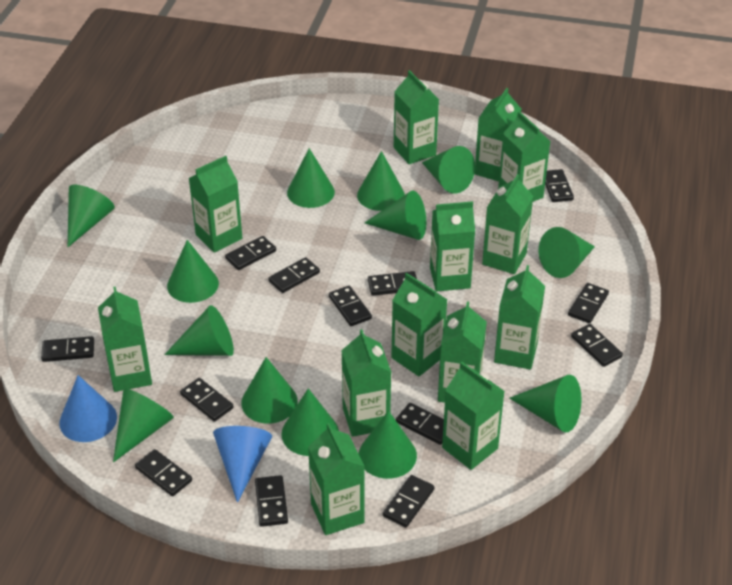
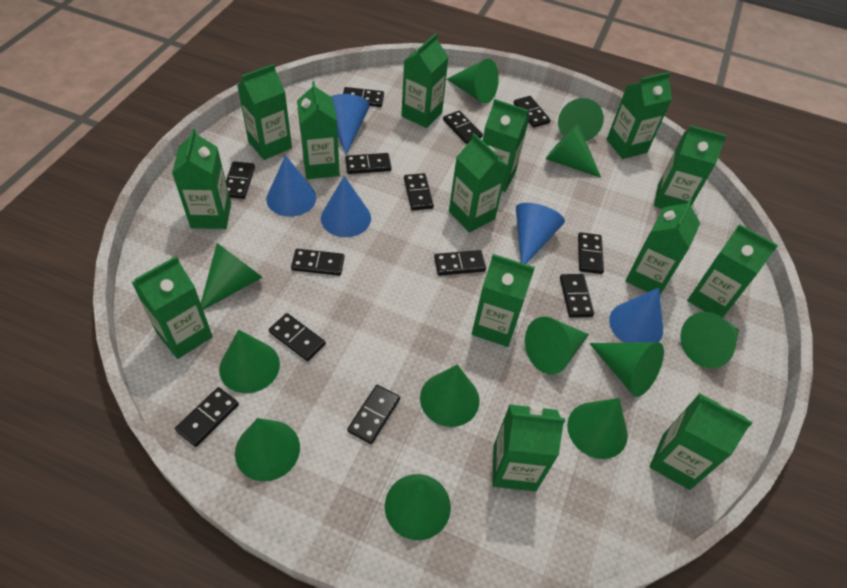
blue cone: 2 -> 5
green carton: 13 -> 14
green cone: 13 -> 12

